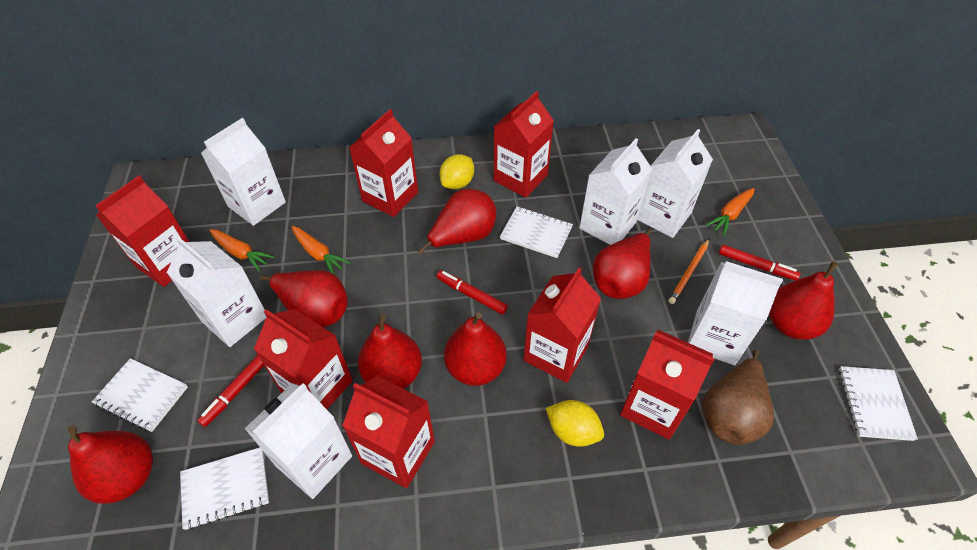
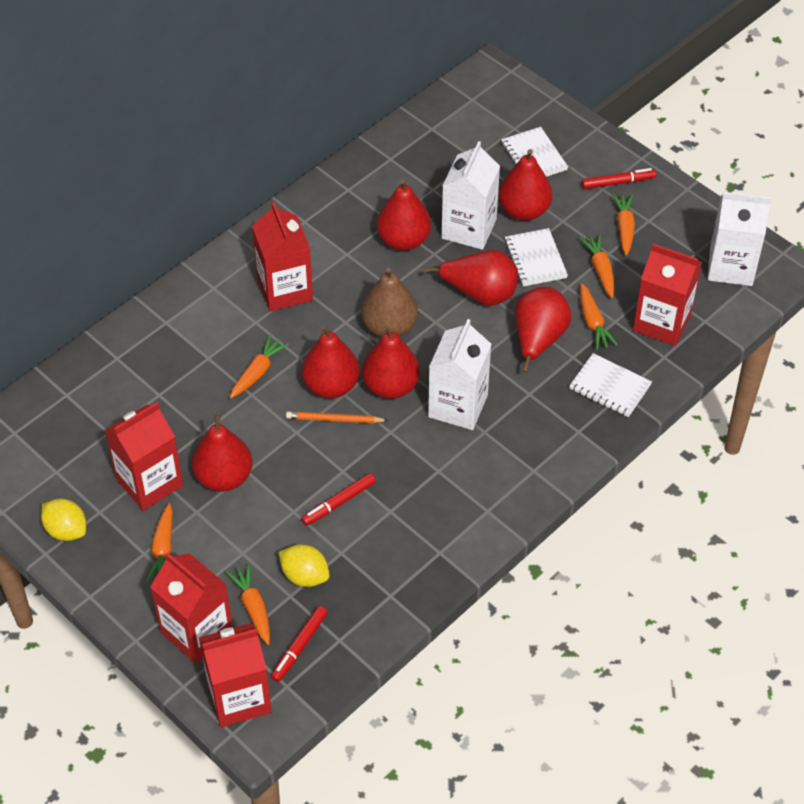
orange carrot: 3 -> 6
red carton: 7 -> 5
white carton: 6 -> 3
white notebook: 4 -> 3

